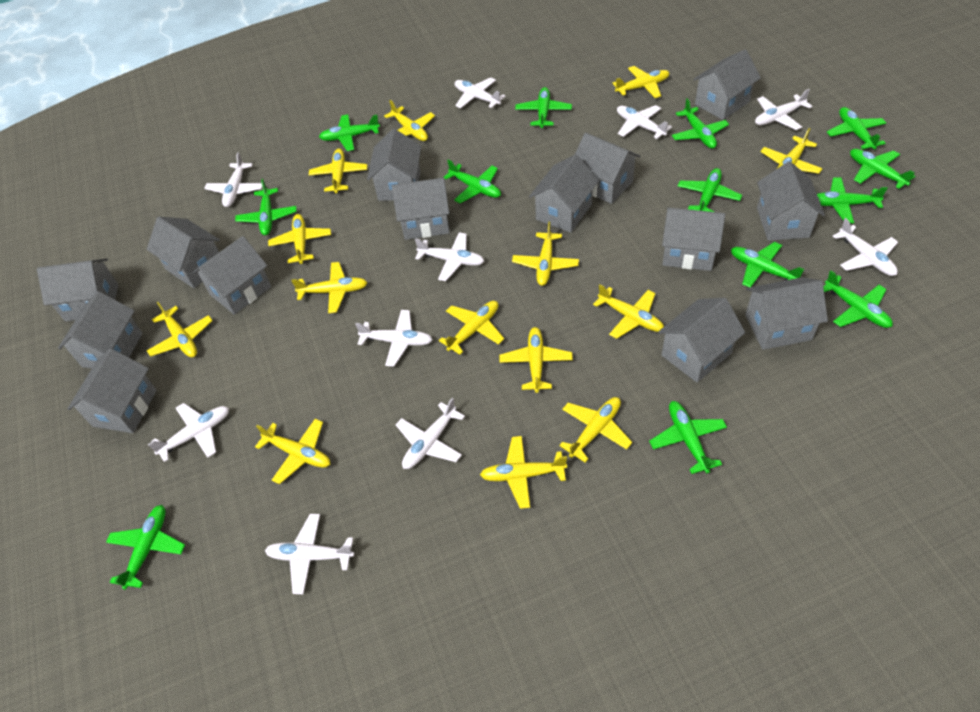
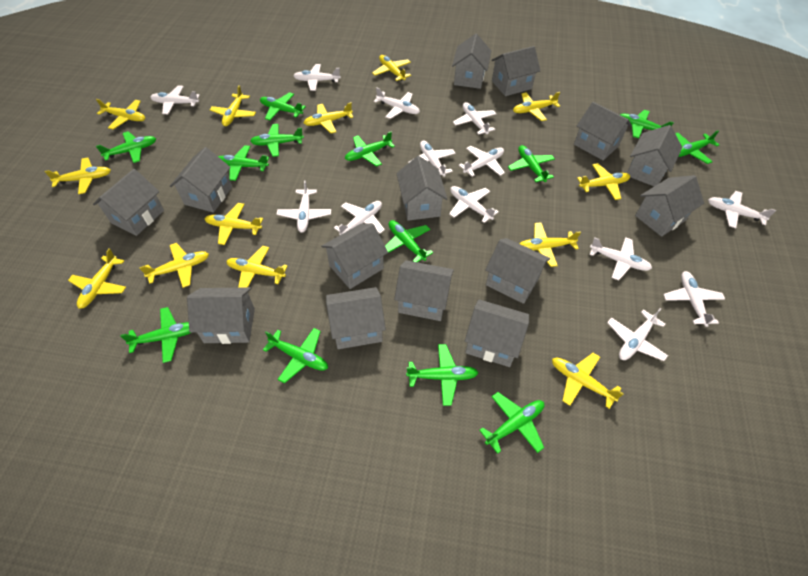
white plane: 10 -> 13
yellow plane: 14 -> 13

